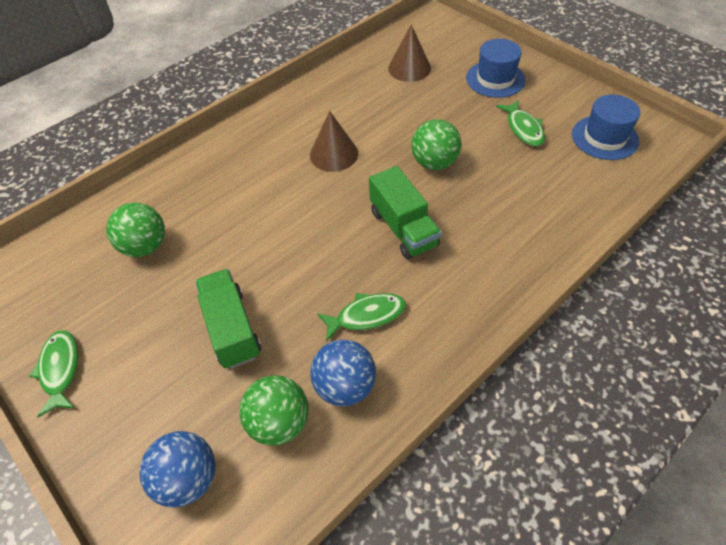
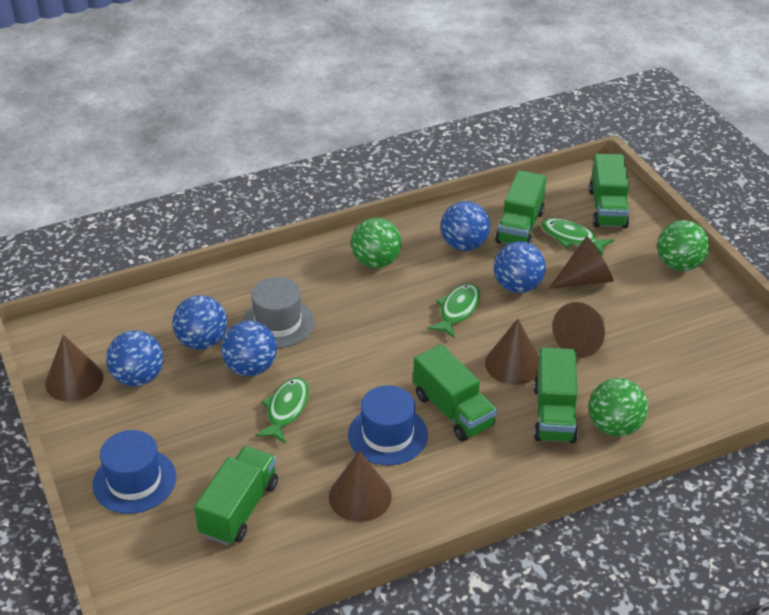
blue ball: 2 -> 5
brown cone: 2 -> 5
green truck: 2 -> 5
grey hat: 0 -> 1

